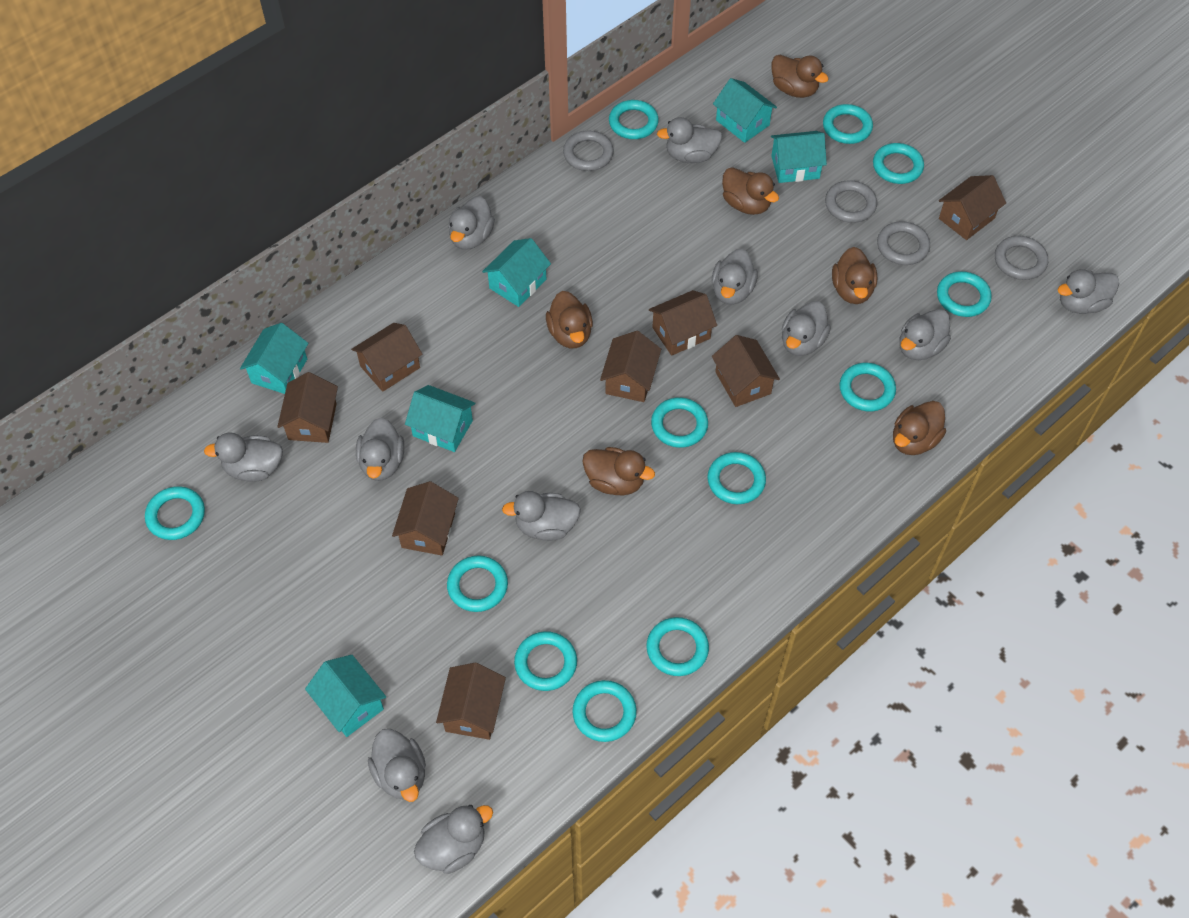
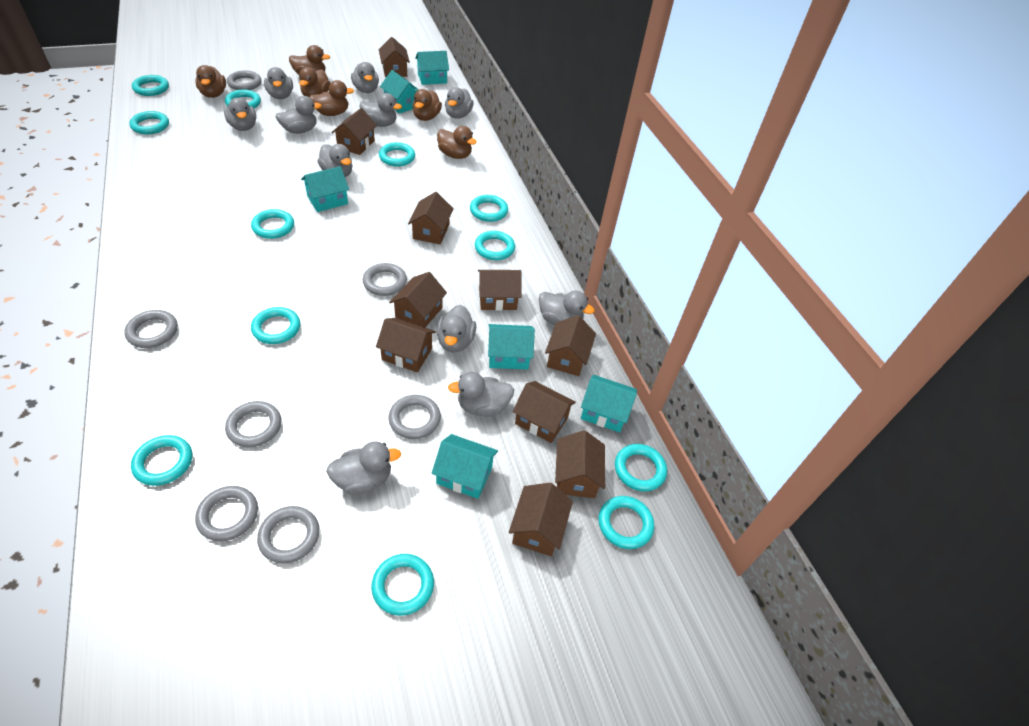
brown house: 8 -> 10
grey ring: 4 -> 7

